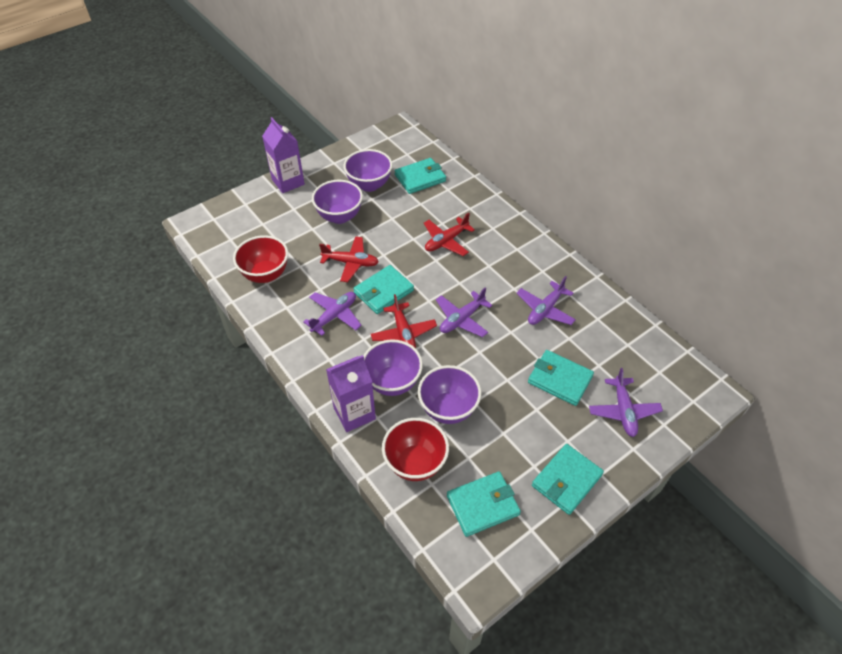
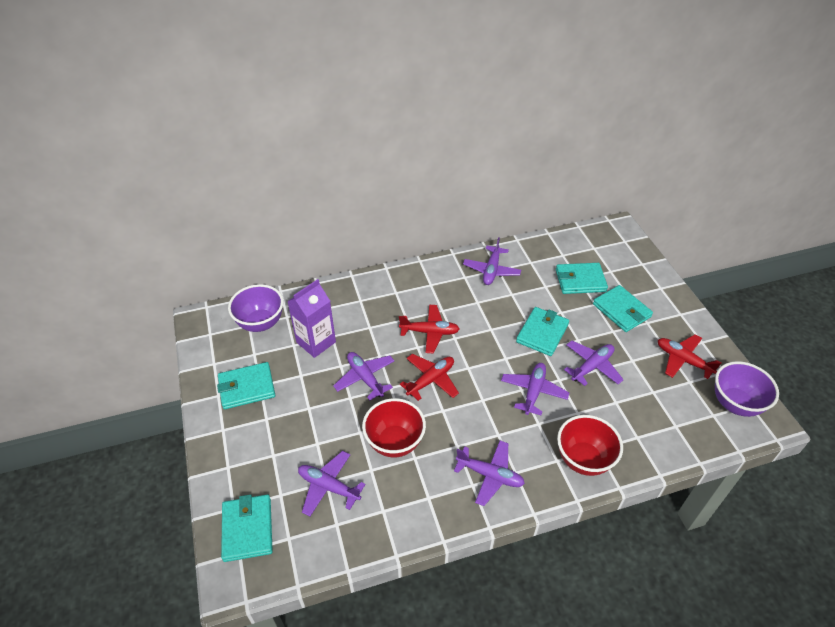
purple bowl: 4 -> 2
purple carton: 2 -> 1
purple plane: 4 -> 6

